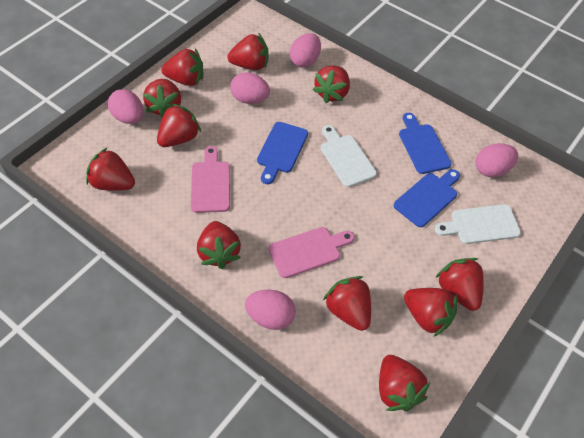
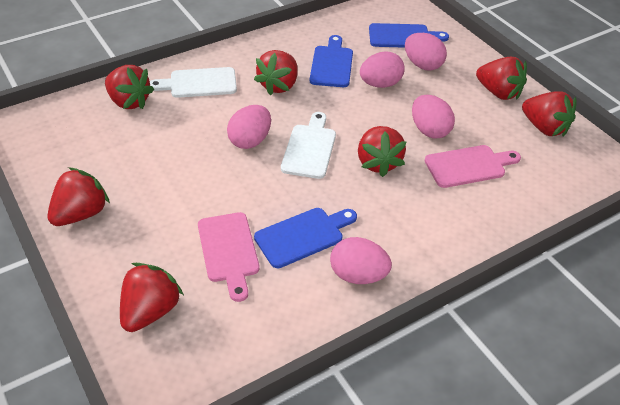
red strawberry: 11 -> 7

